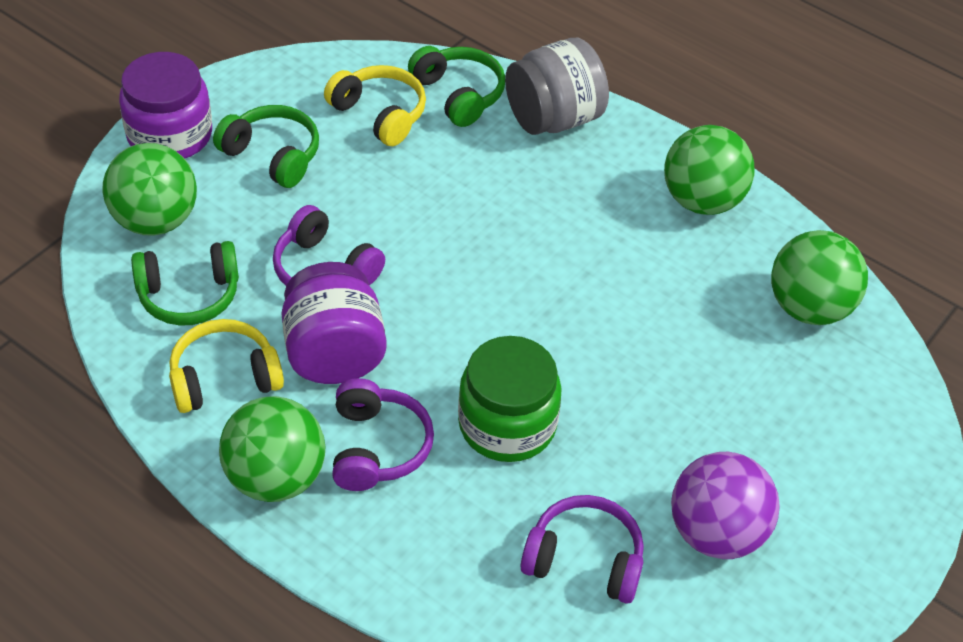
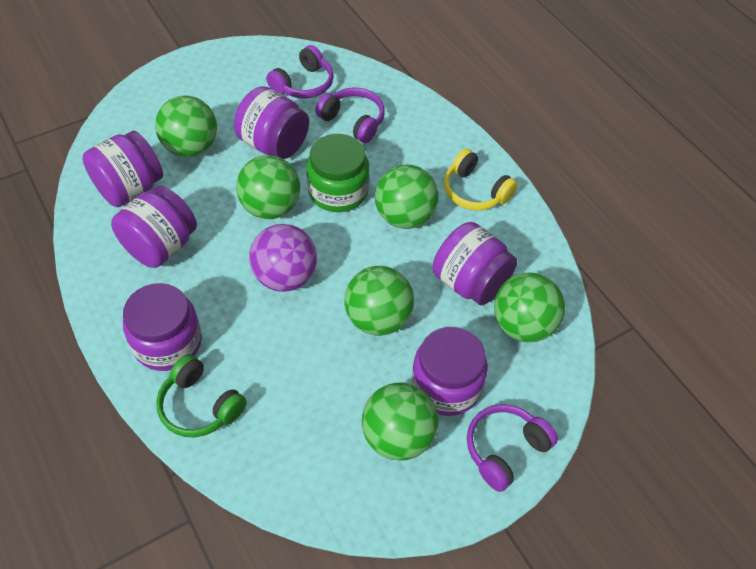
green ball: 4 -> 6
green headphones: 3 -> 1
grey jar: 1 -> 0
purple jar: 2 -> 6
yellow headphones: 2 -> 1

